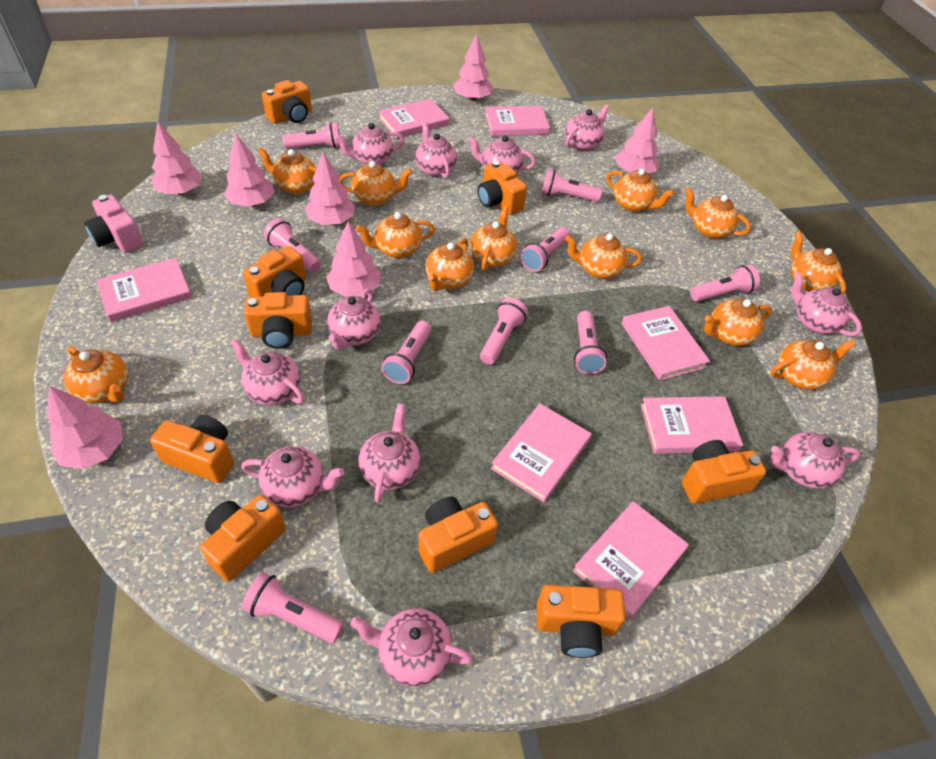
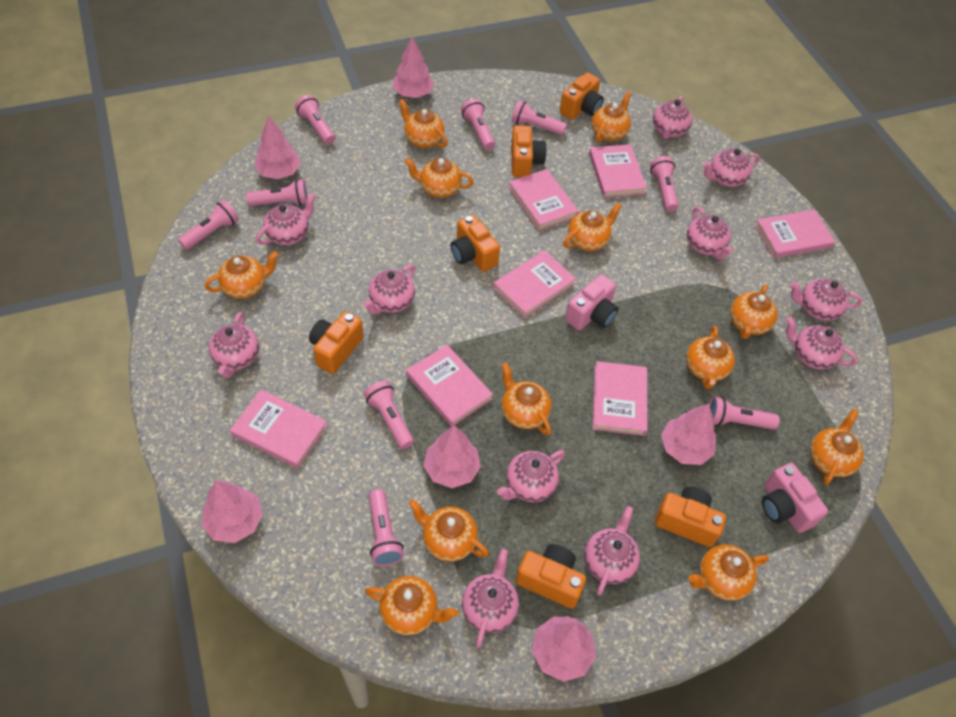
orange camera: 9 -> 6
pink camera: 1 -> 2
pink tree: 7 -> 6

